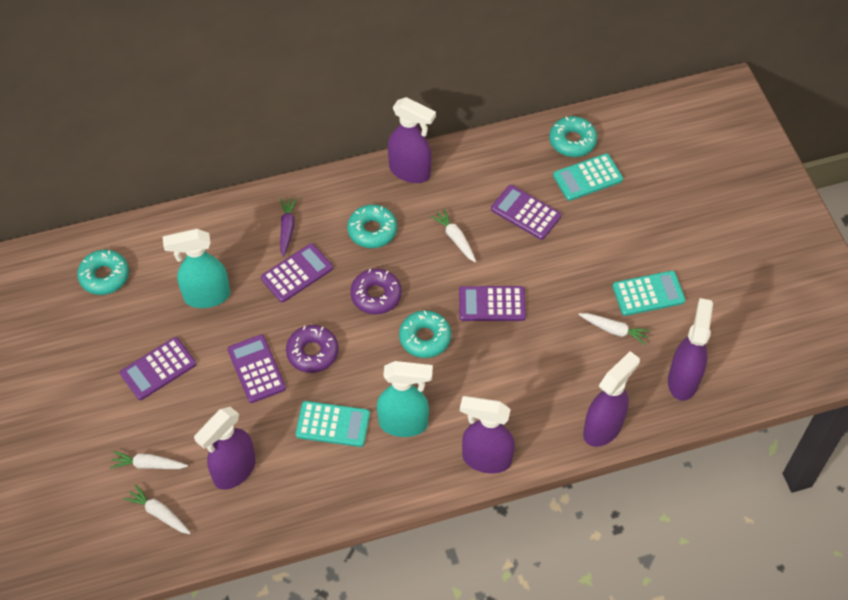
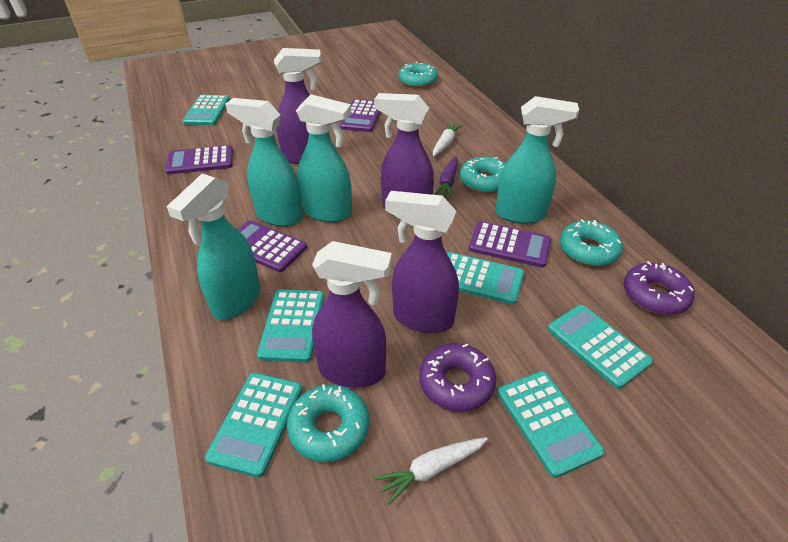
purple calculator: 5 -> 4
purple spray bottle: 5 -> 4
turquoise calculator: 3 -> 6
turquoise spray bottle: 2 -> 4
white carrot: 4 -> 2

